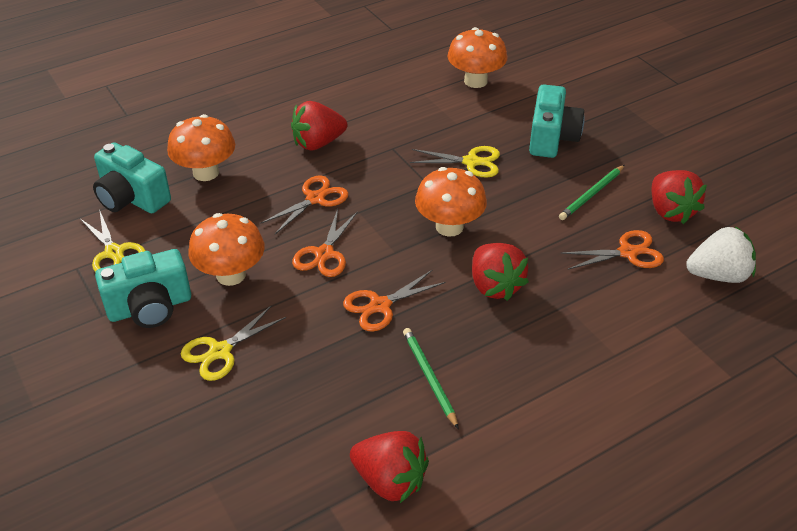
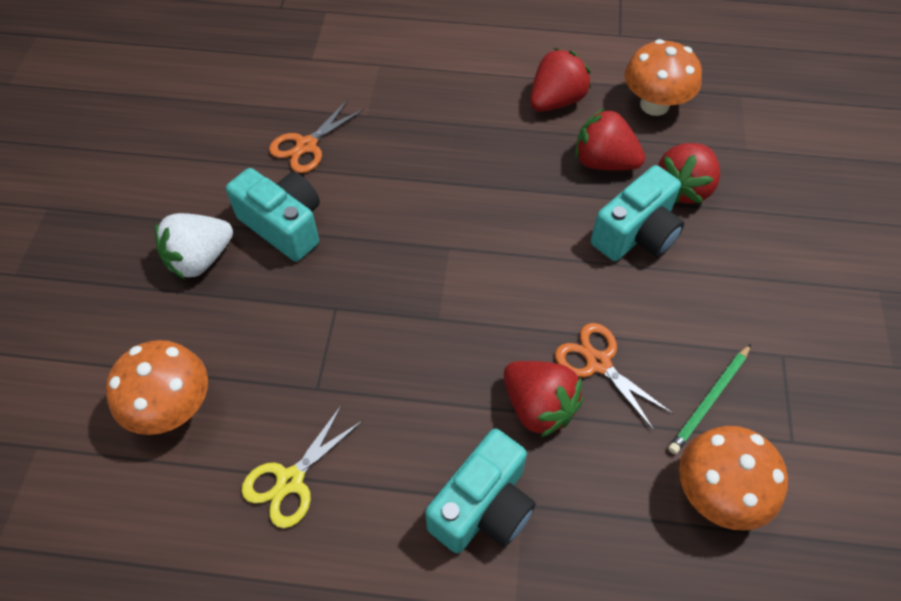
green pencil: 2 -> 1
orange mushroom: 4 -> 3
orange scissors: 4 -> 2
yellow scissors: 3 -> 1

